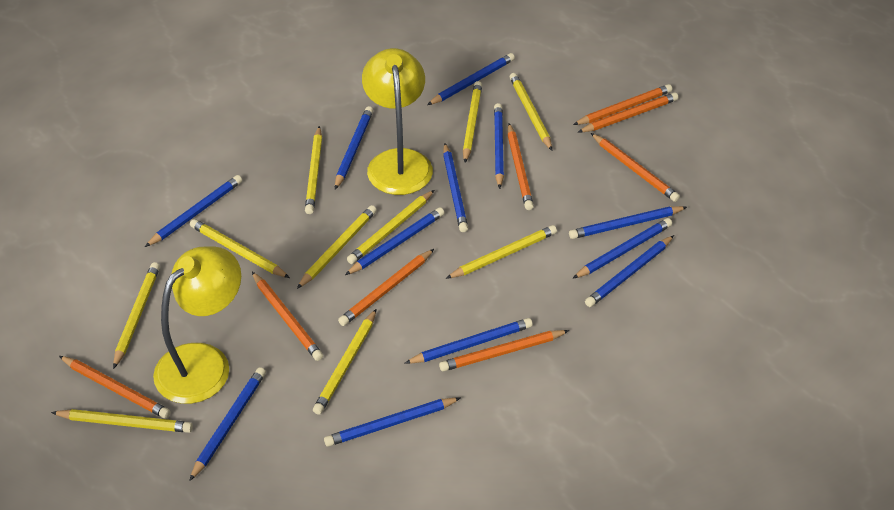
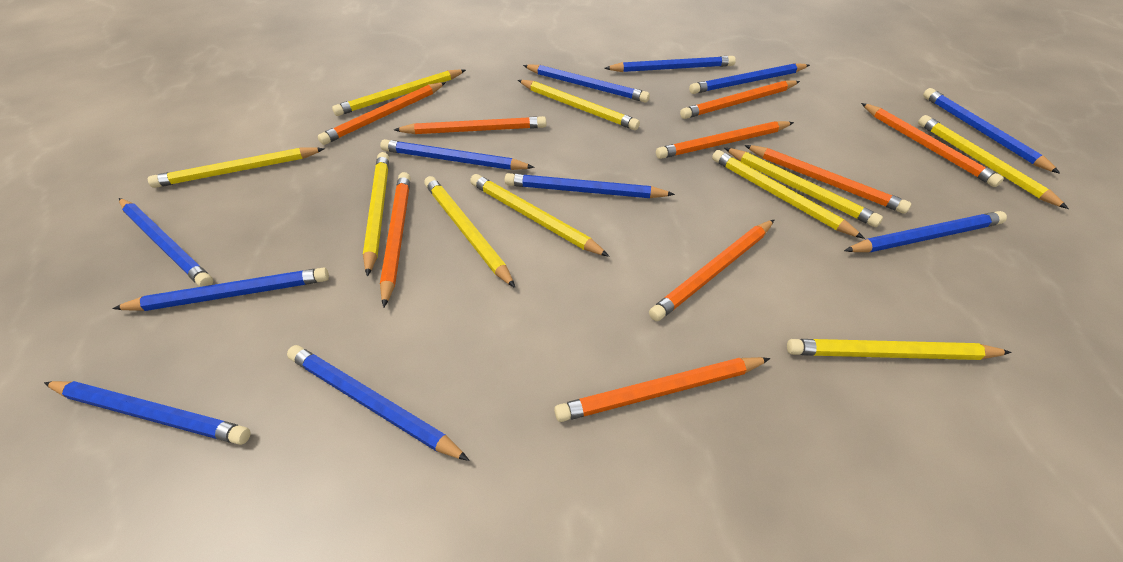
blue pencil: 12 -> 11
orange pencil: 8 -> 9
yellow lamp: 2 -> 0

